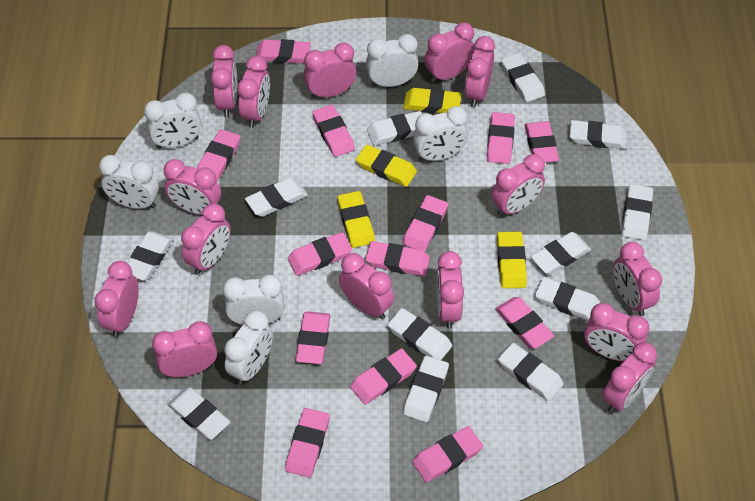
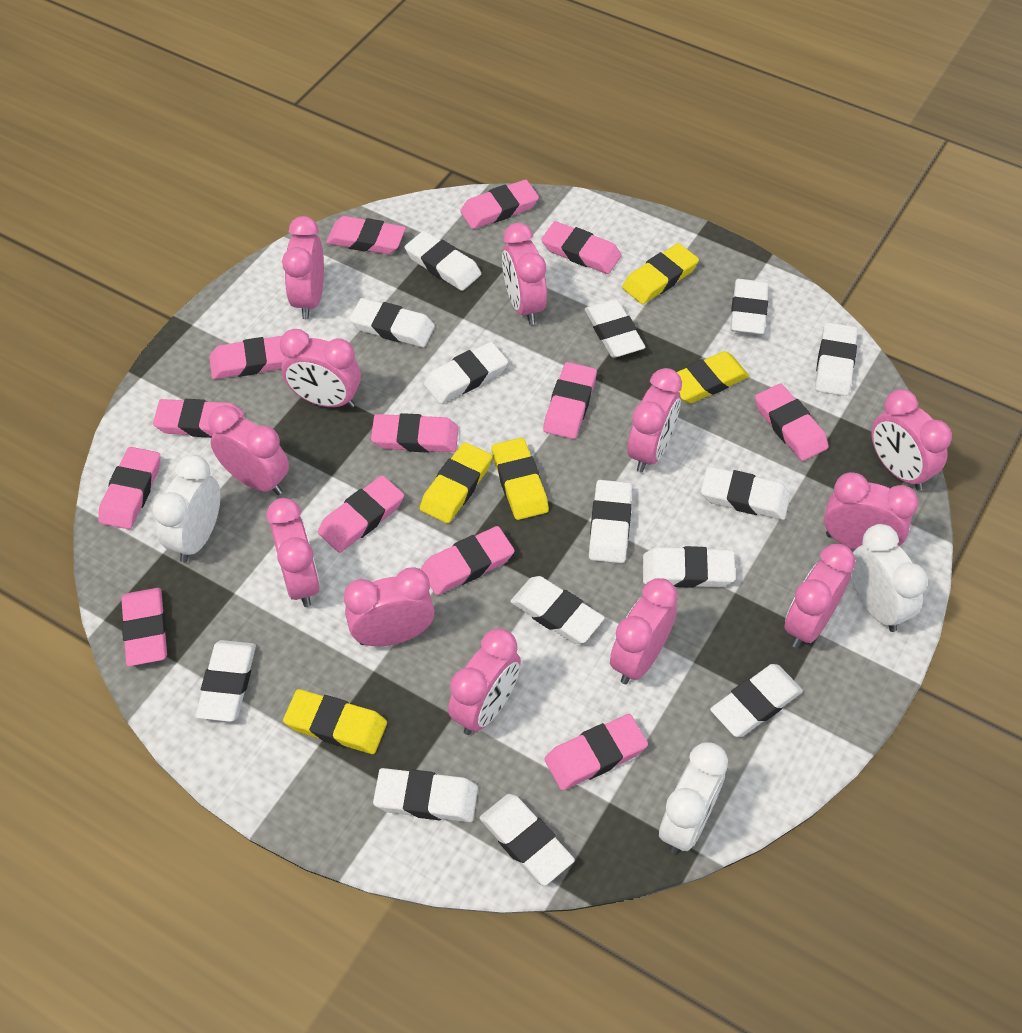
pink clock: 15 -> 12
white clock: 6 -> 3
white eraser: 12 -> 14
yellow eraser: 4 -> 5

